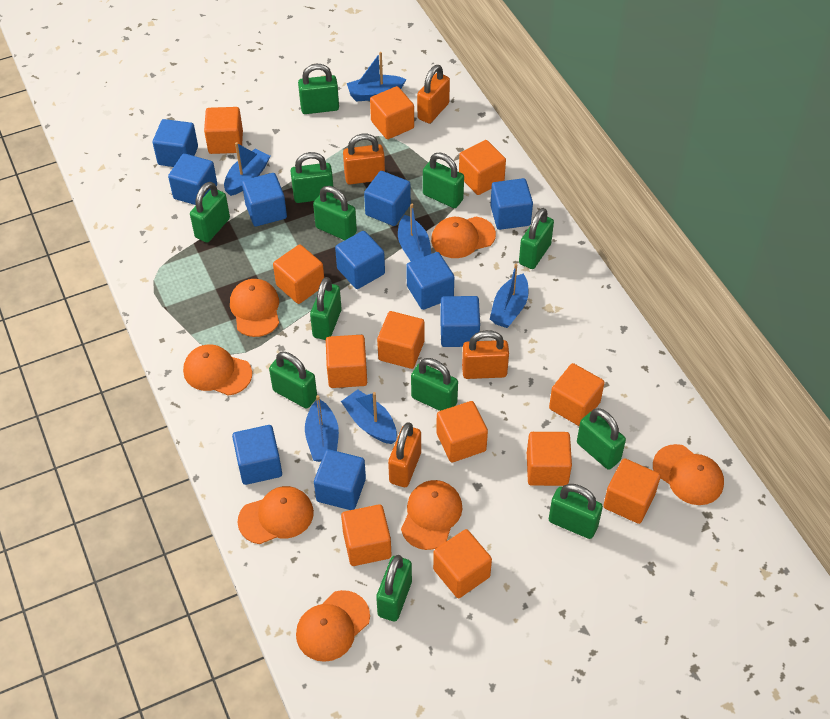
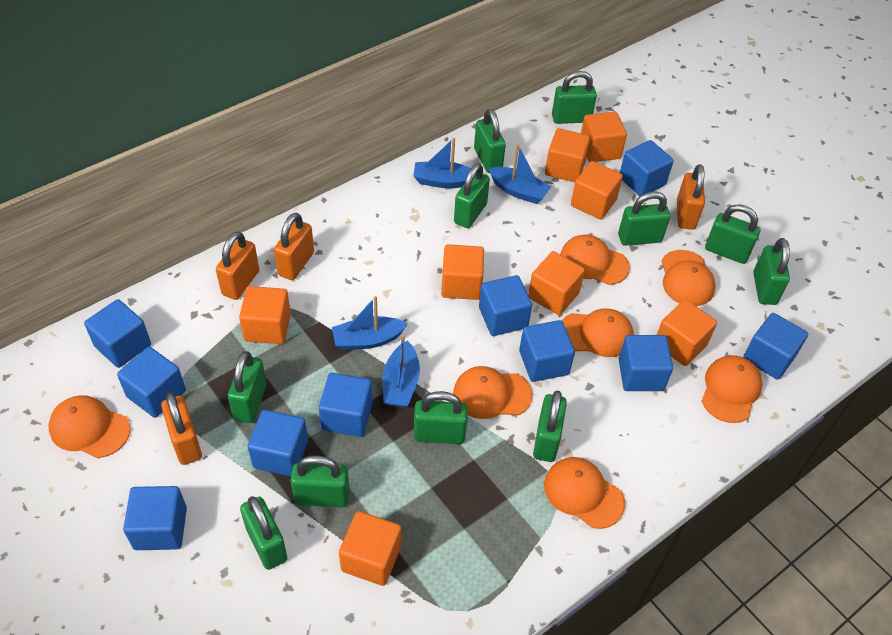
blue boat: 6 -> 4
green padlock: 12 -> 11
orange cube: 12 -> 8

